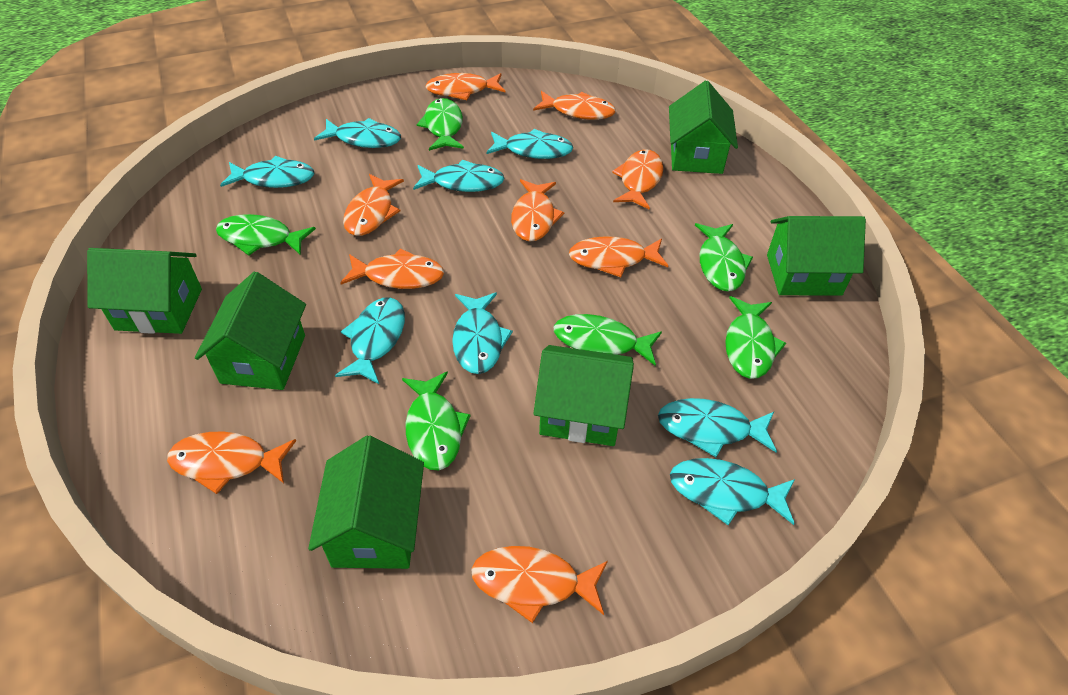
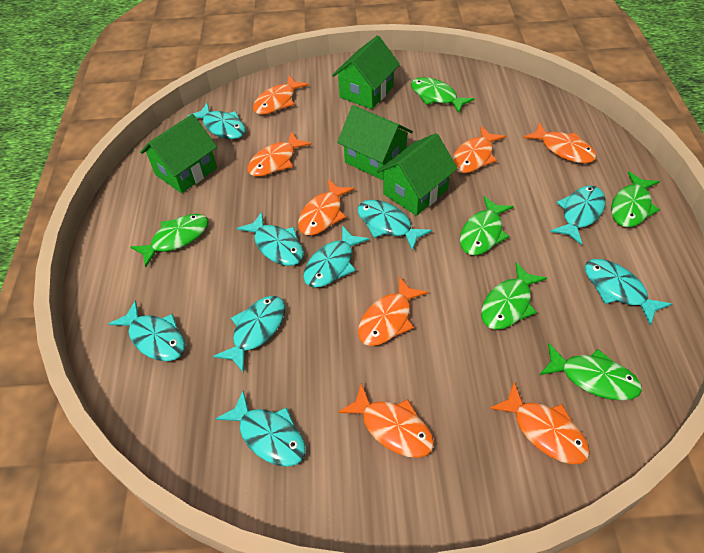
green house: 6 -> 4
orange fish: 9 -> 8
turquoise fish: 8 -> 9

